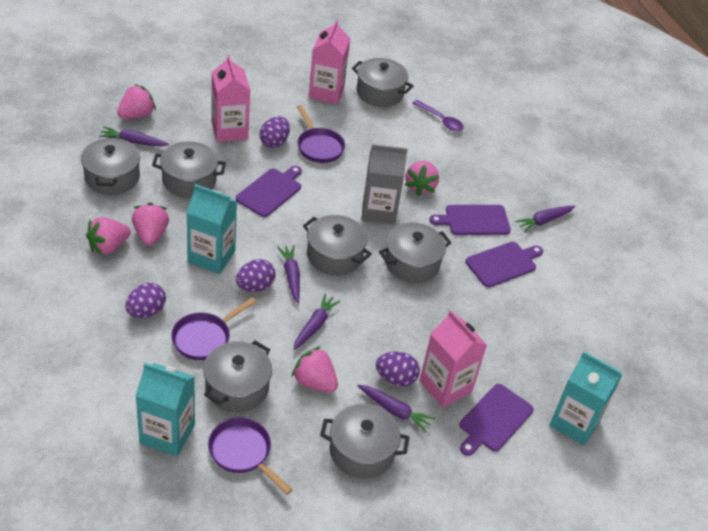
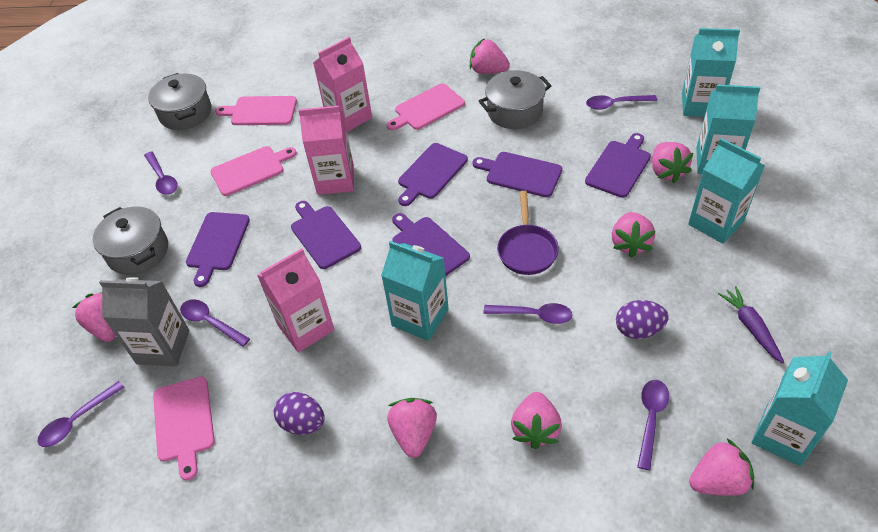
grey pot: 7 -> 3
pink cutting board: 0 -> 4
pink strawberry: 5 -> 7
purple carrot: 5 -> 1
purple cutting board: 4 -> 6
purple egg: 4 -> 2
purple pan: 3 -> 1
purple spoon: 1 -> 6
turquoise carton: 3 -> 5

